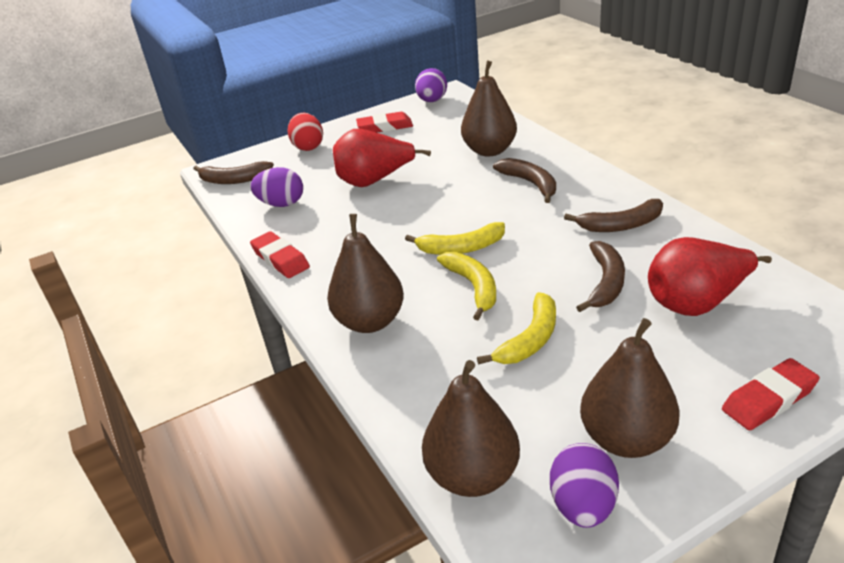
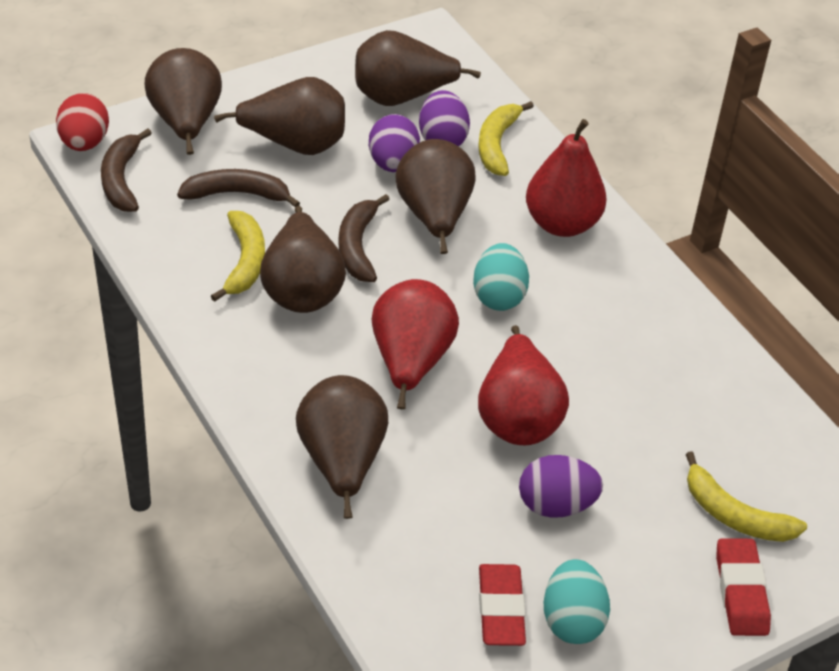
brown banana: 4 -> 3
brown pear: 4 -> 6
red eraser: 3 -> 2
red pear: 2 -> 3
turquoise egg: 0 -> 2

